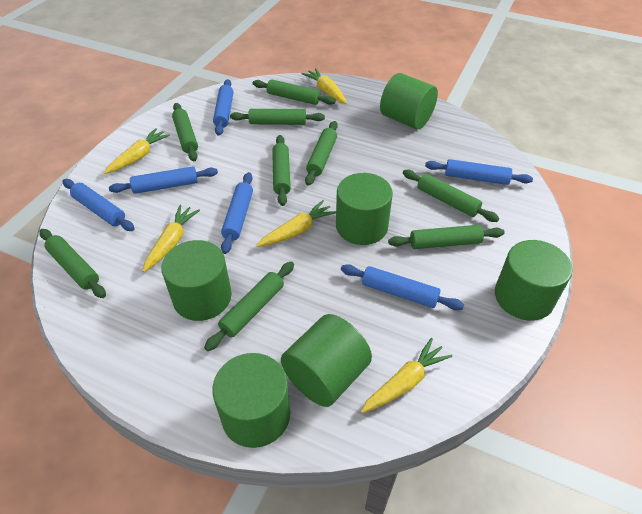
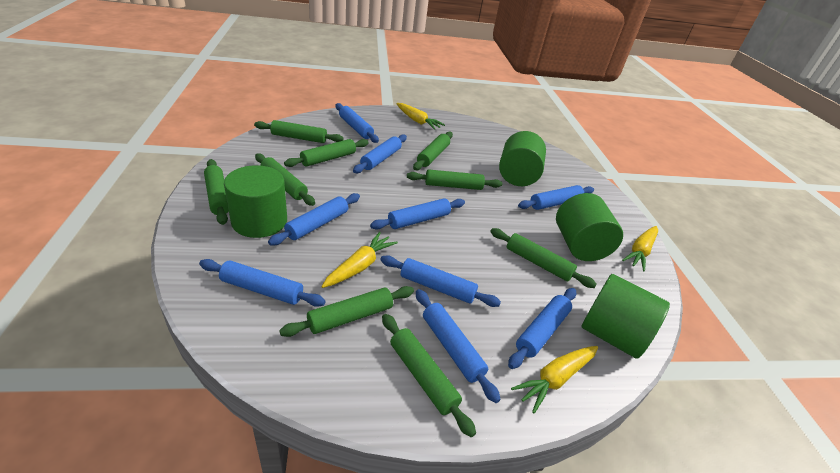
blue rolling pin: 6 -> 9
green cylinder: 6 -> 4
yellow carrot: 5 -> 4

